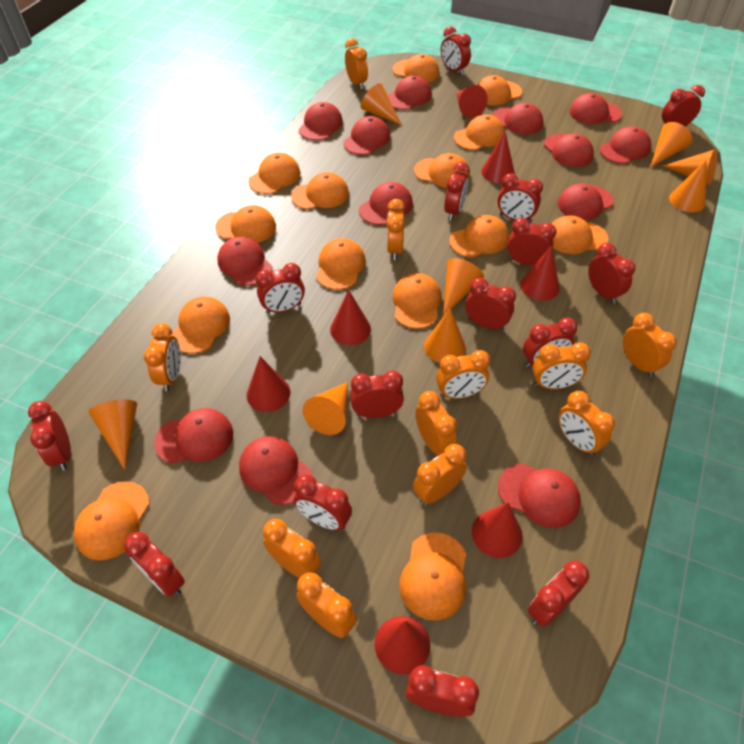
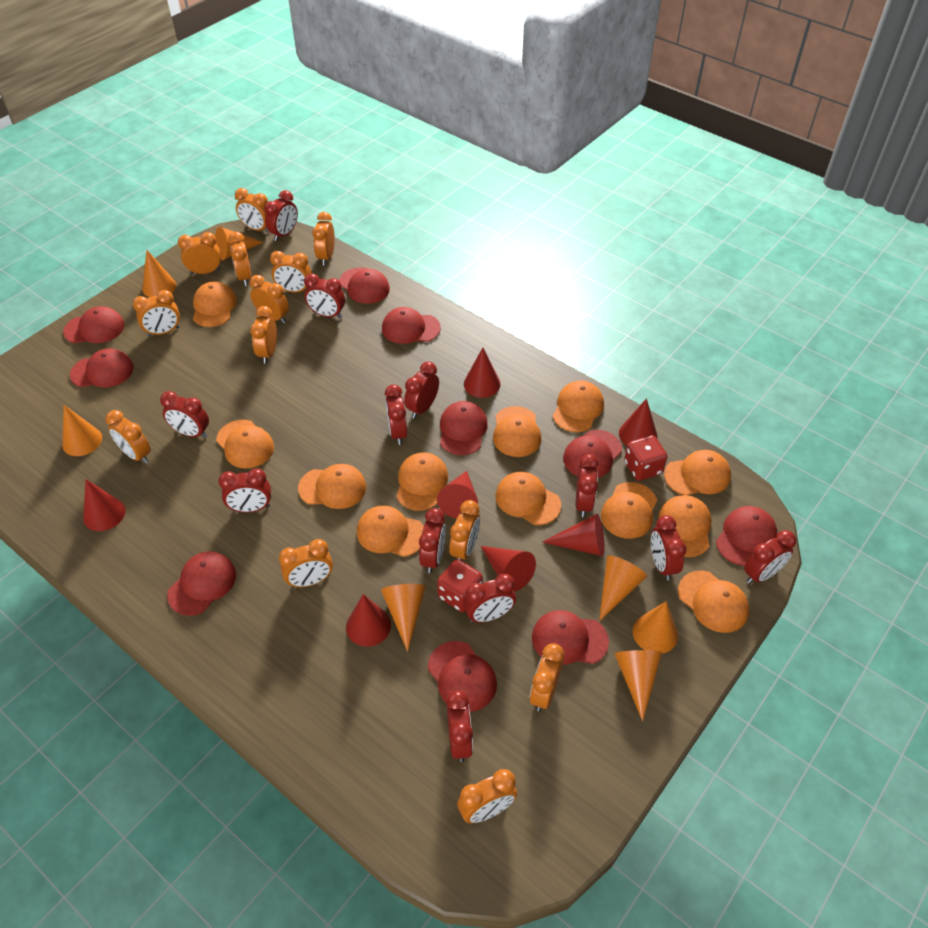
orange cap: 14 -> 12
orange clock: 11 -> 13
orange cone: 8 -> 7
red cap: 13 -> 10
red clock: 15 -> 12
red dice: 0 -> 2

